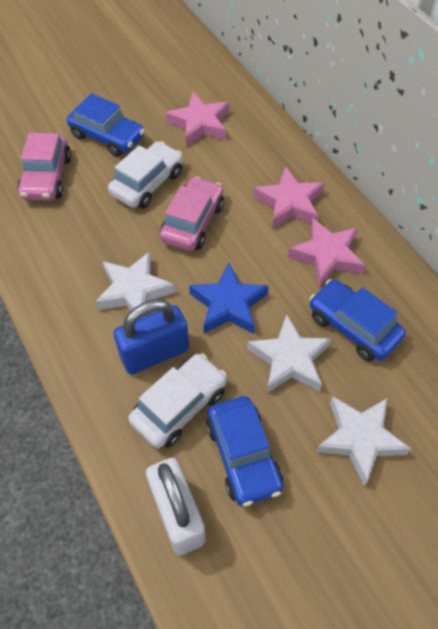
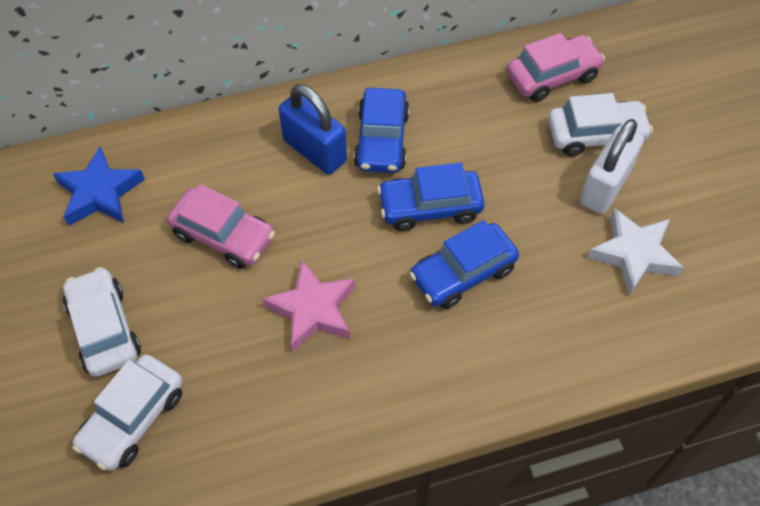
pink star: 3 -> 1
white car: 2 -> 3
white star: 3 -> 1

